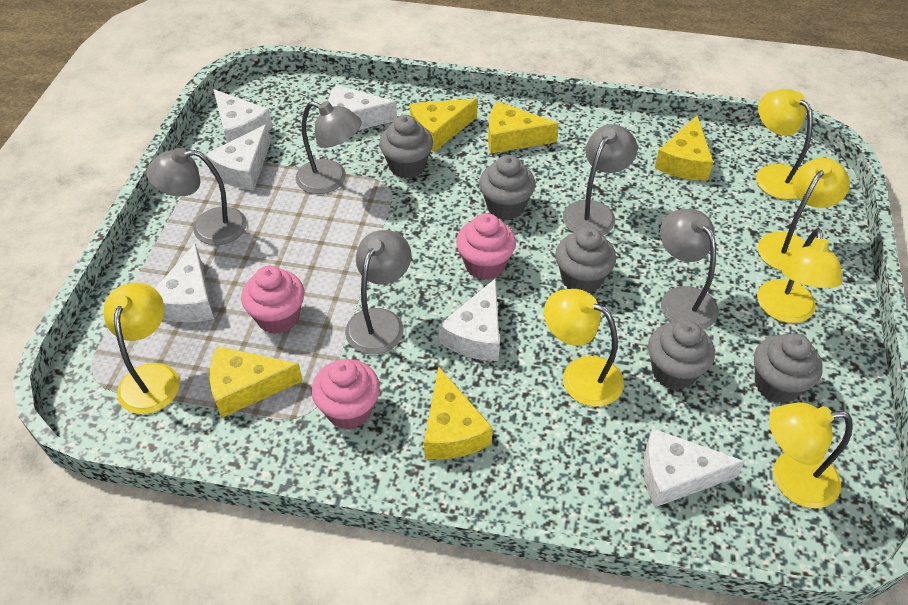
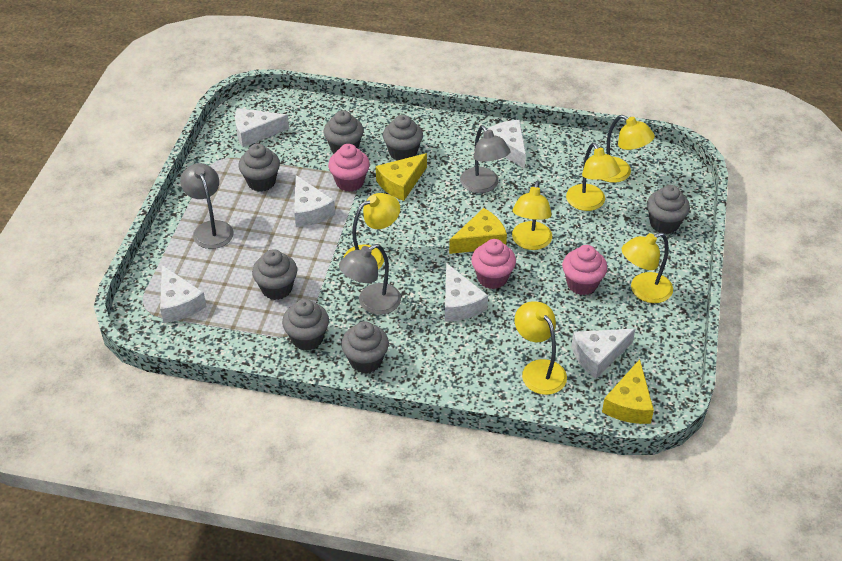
grey cupcake: 5 -> 7
grey lamp: 5 -> 3
yellow cheese: 5 -> 3

